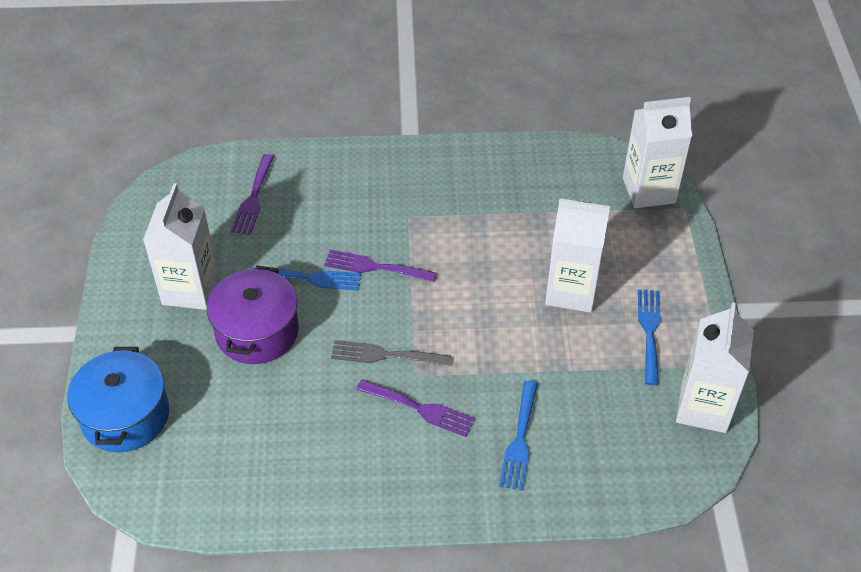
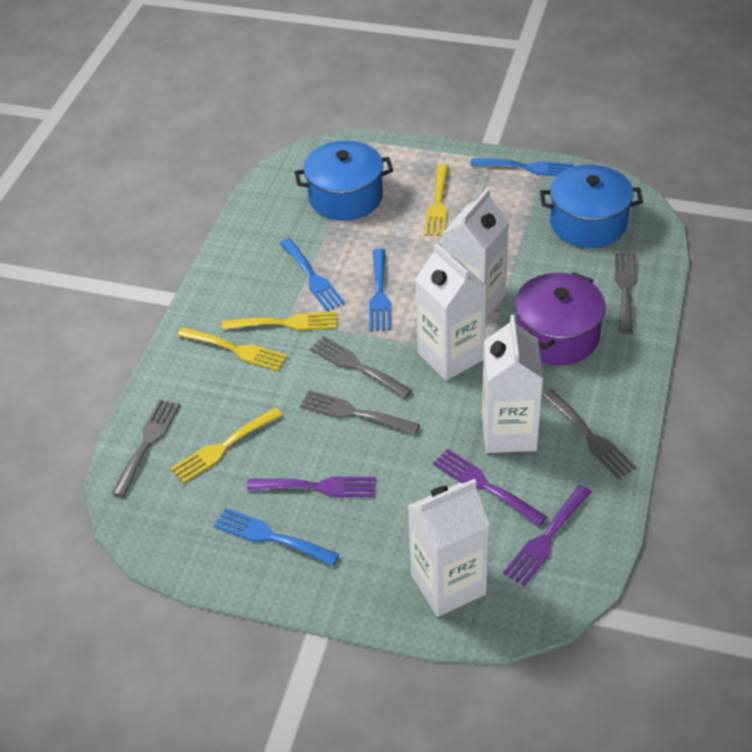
blue fork: 3 -> 4
blue pot: 1 -> 2
grey fork: 1 -> 5
yellow fork: 0 -> 4

